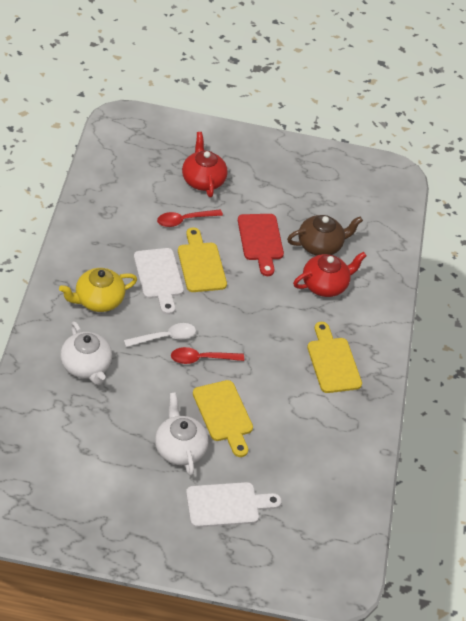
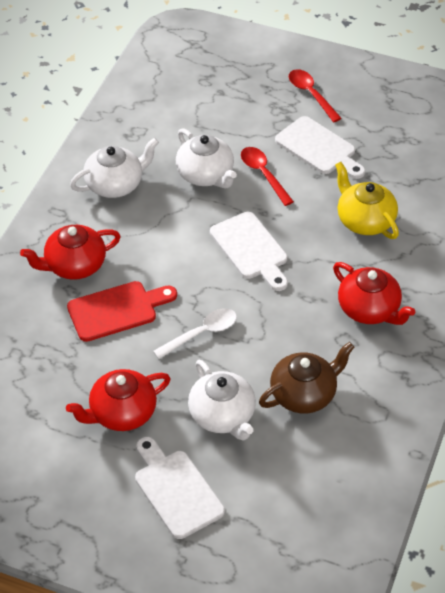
red teapot: 2 -> 3
white cutting board: 2 -> 3
white teapot: 2 -> 3
yellow cutting board: 3 -> 0

